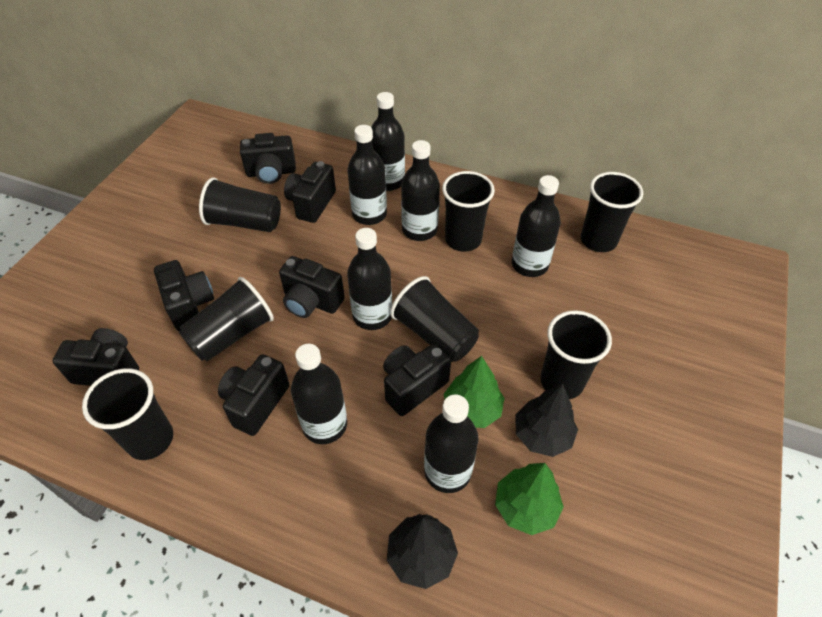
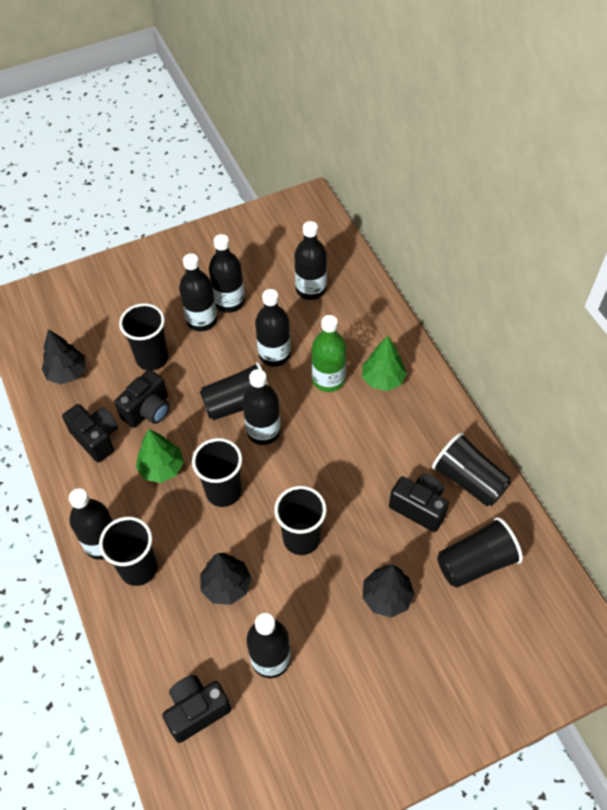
black camera: 7 -> 4
black tree: 2 -> 3
green bottle: 0 -> 1

